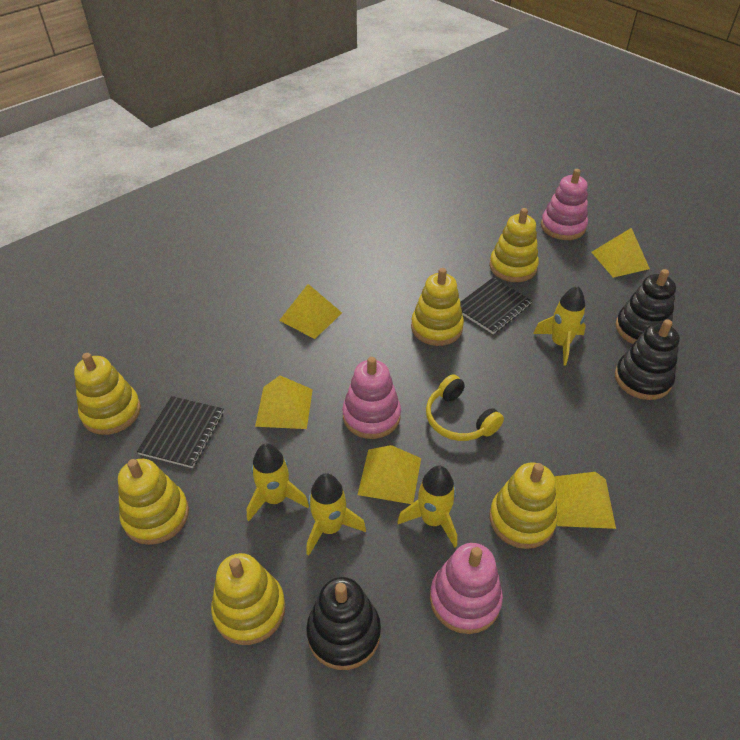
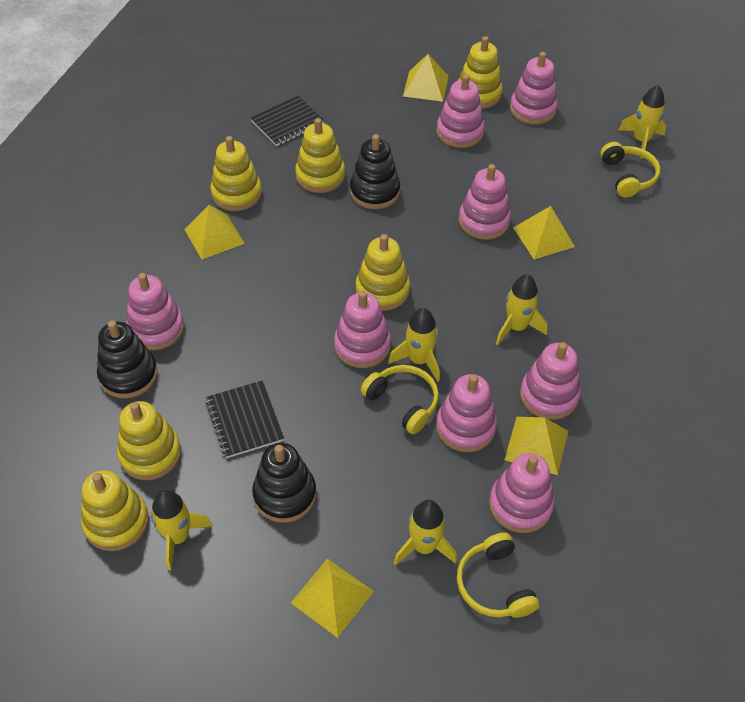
pink stacking toy: 3 -> 8
yellow headphones: 1 -> 3
yellow rocket: 4 -> 5

